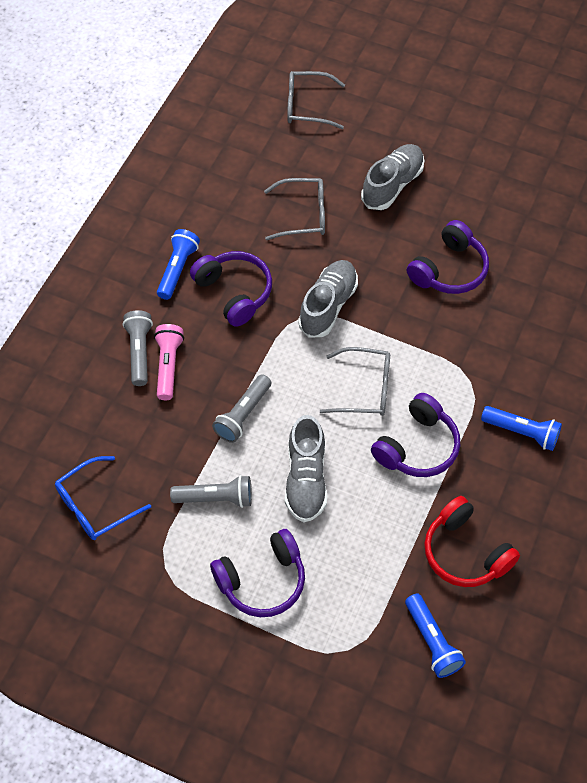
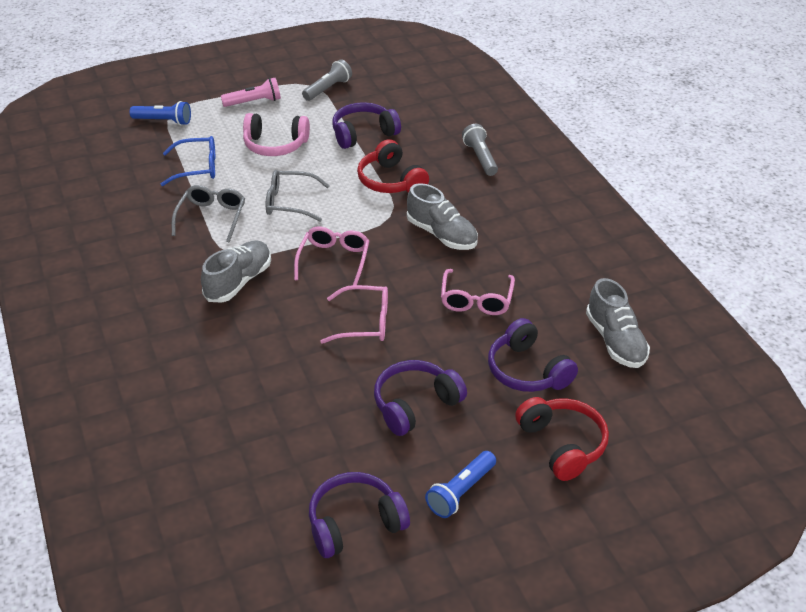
blue flashlight: 3 -> 2
grey flashlight: 3 -> 2
grey glasses: 3 -> 2
pink glasses: 0 -> 3
pink headphones: 0 -> 1
red headphones: 1 -> 2

